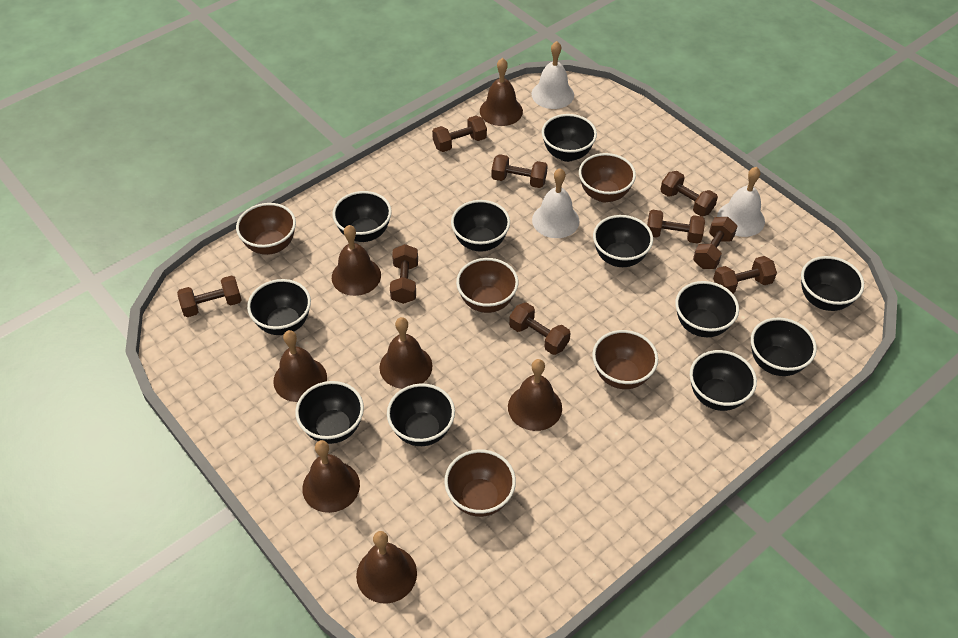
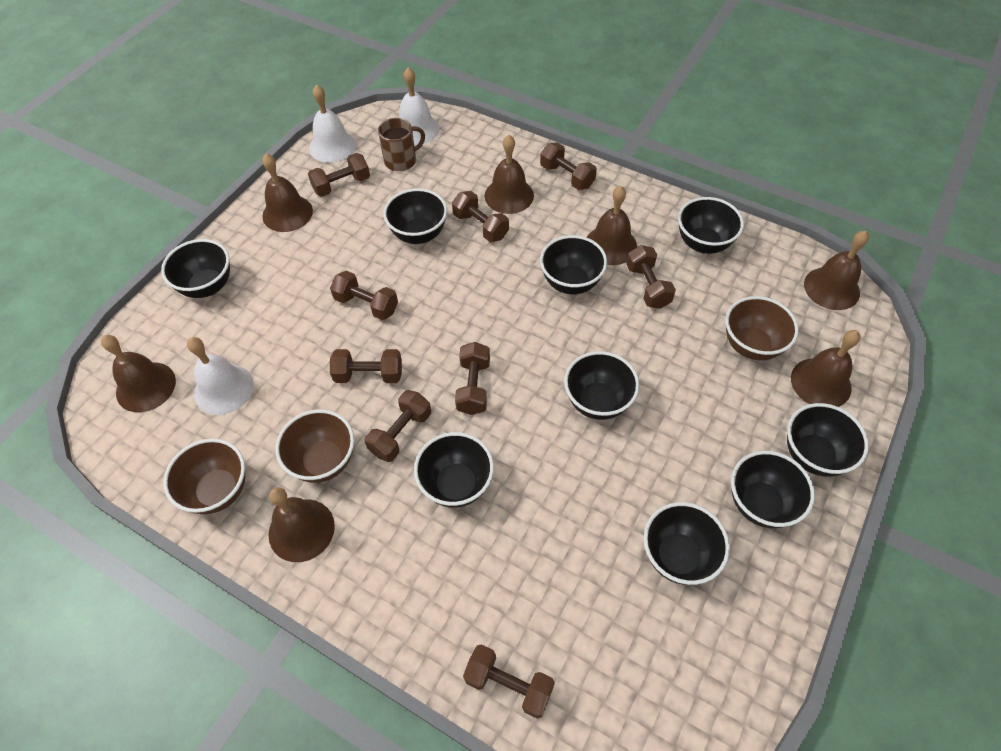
black bowl: 11 -> 9
brown bowl: 5 -> 3
brown mug: 0 -> 1

